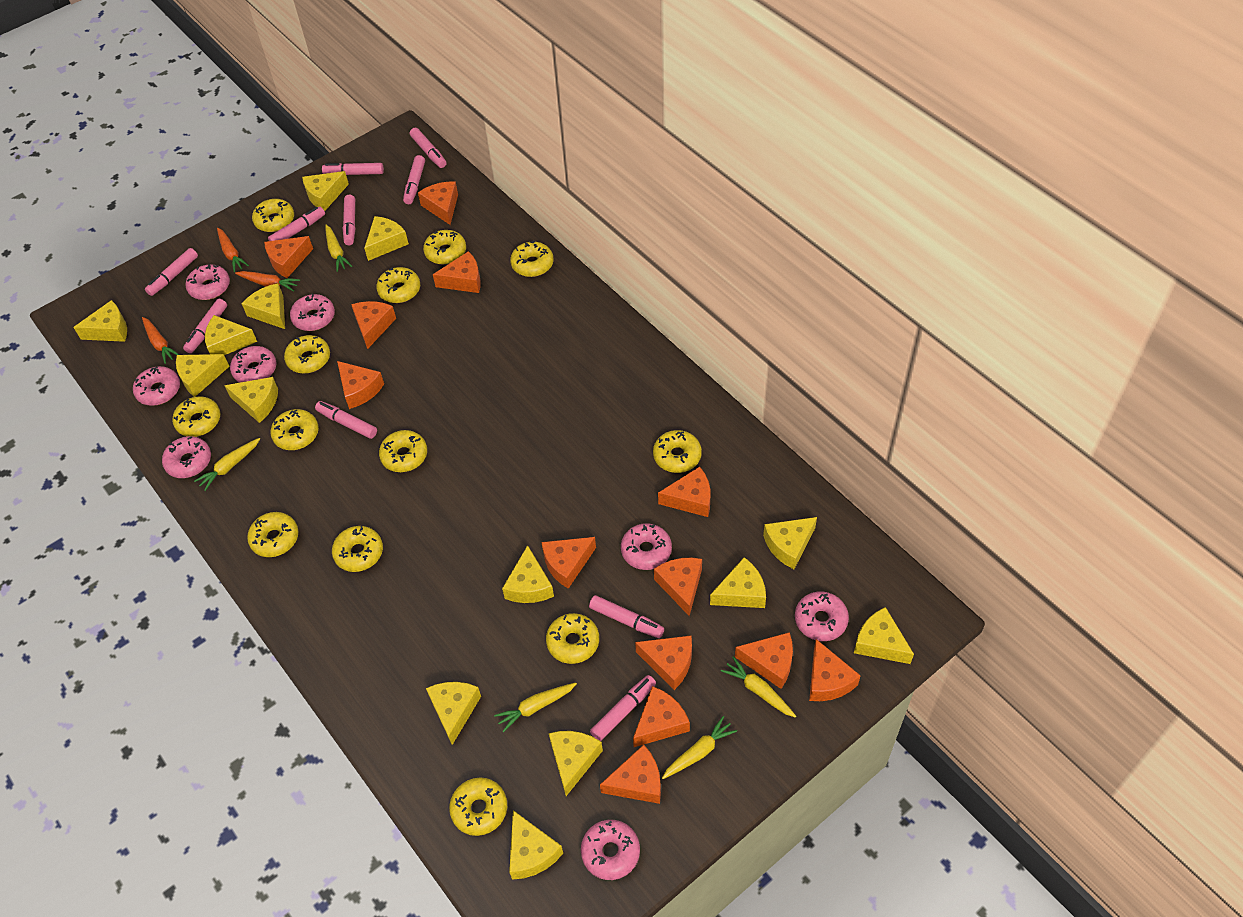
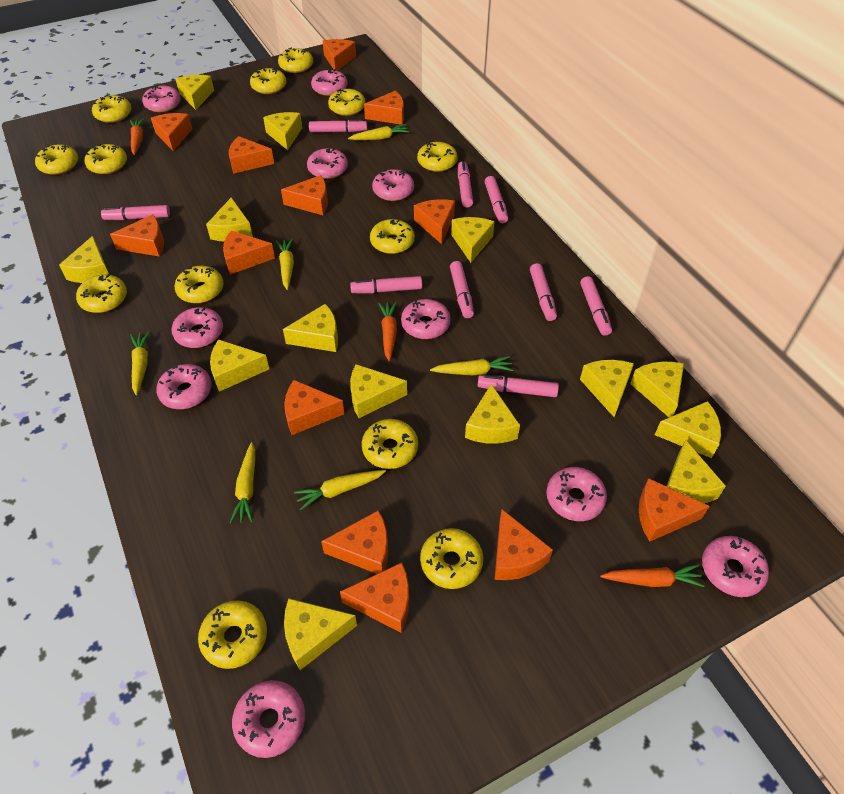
pink donut: 8 -> 10
pink marker: 10 -> 9
yellow carrot: 5 -> 6

